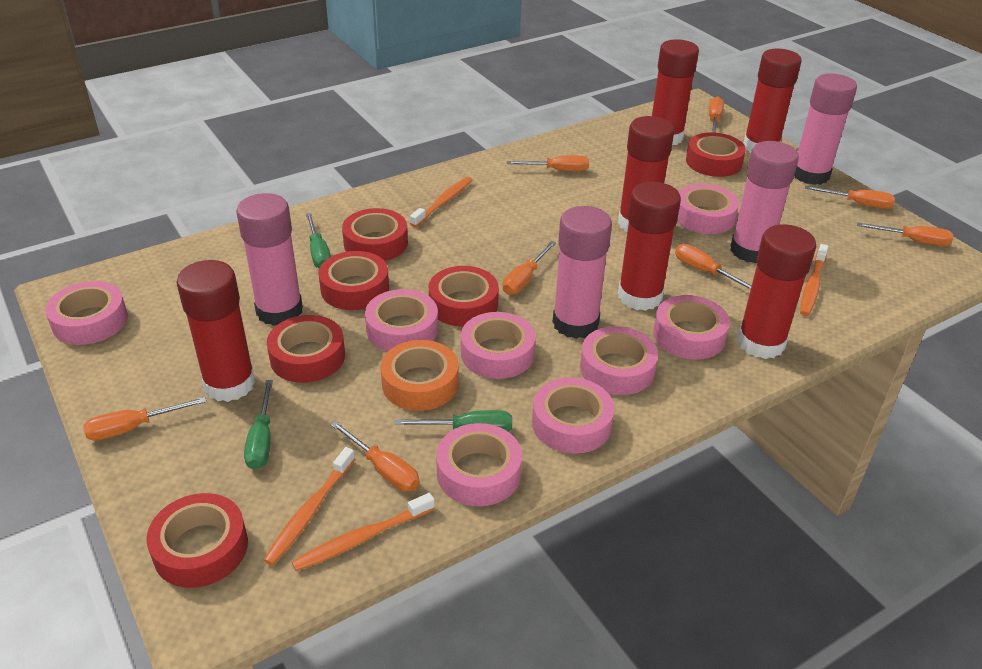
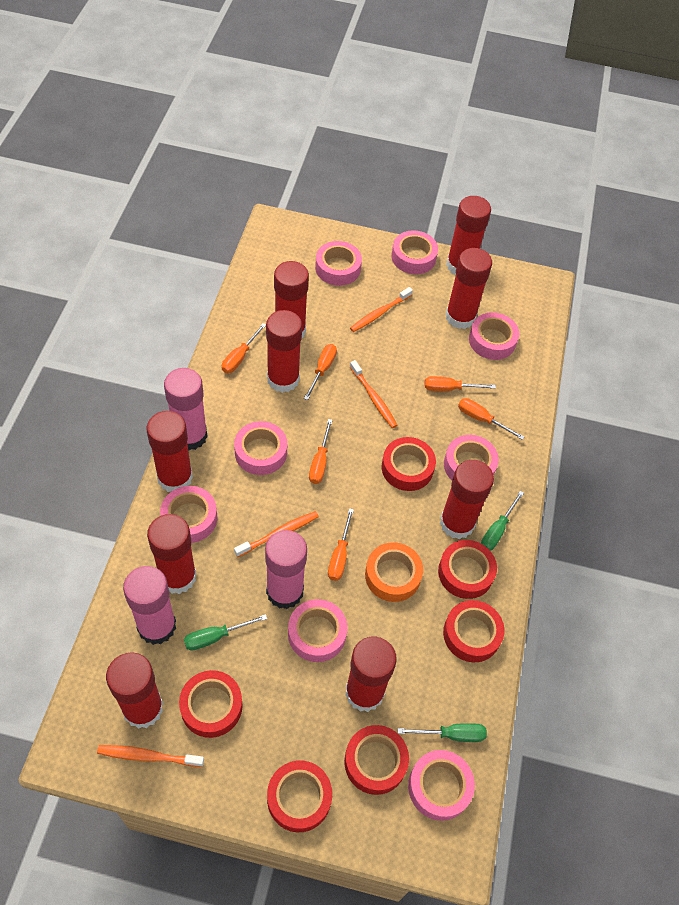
orange screwdriver: 8 -> 6
pink glue stick: 4 -> 3
red glue stick: 6 -> 9

